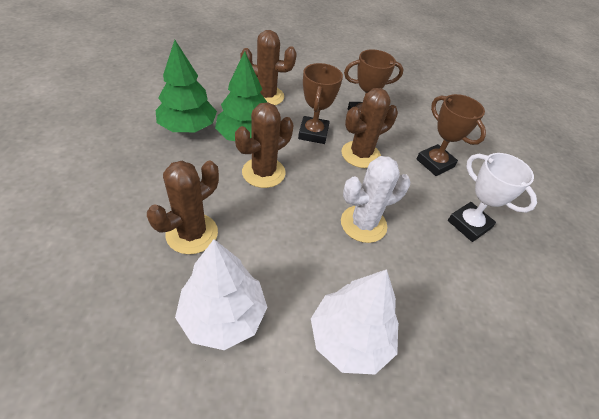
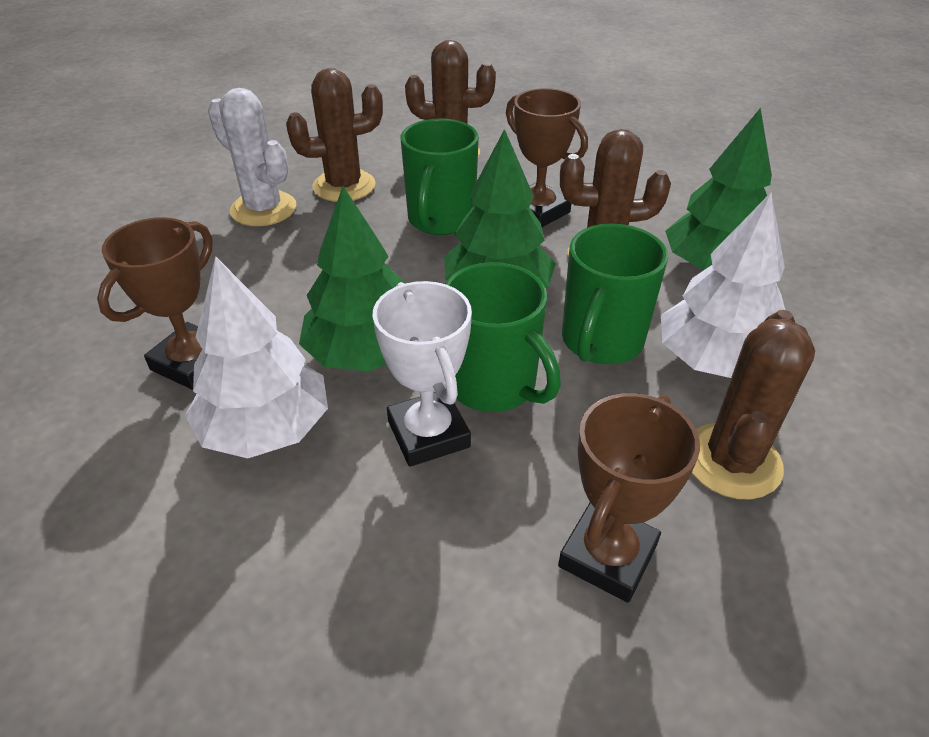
green mug: 0 -> 3
green tree: 2 -> 3

